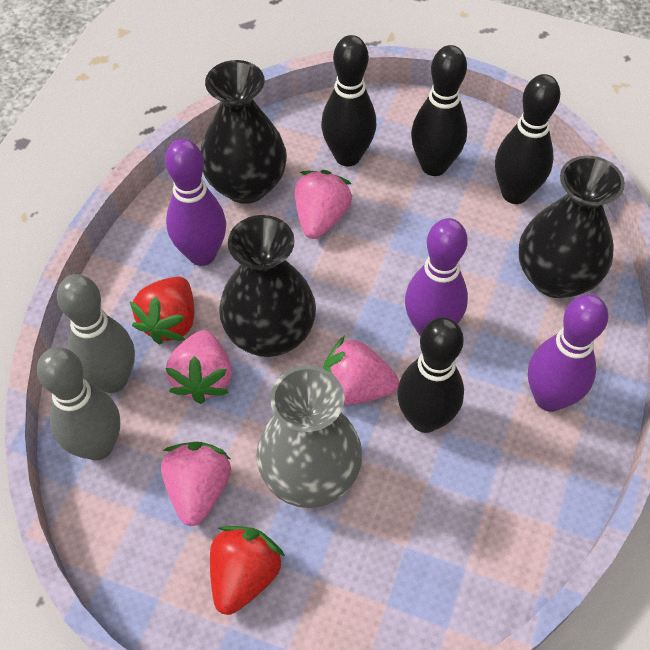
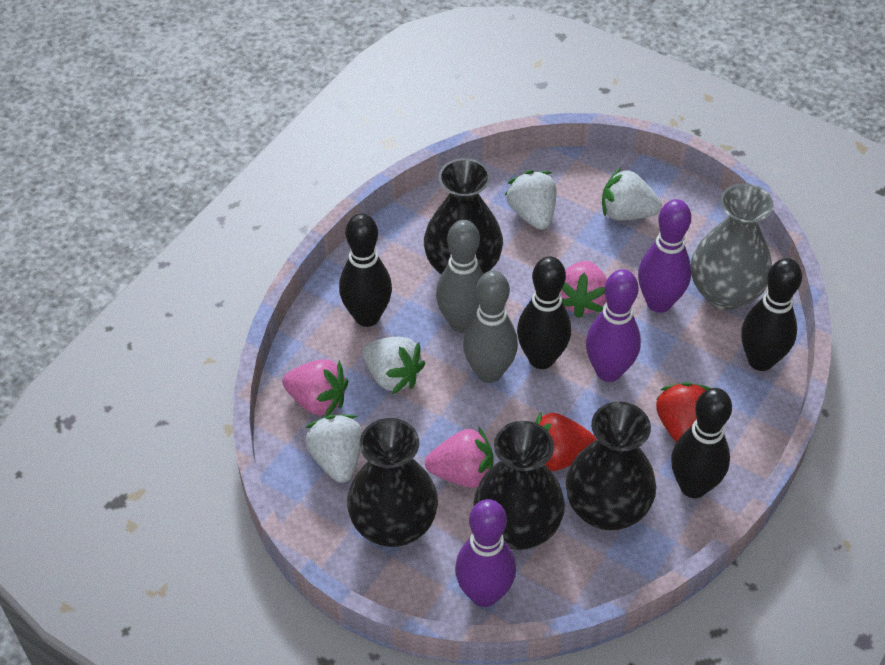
black vase: 3 -> 4
pink strawberry: 4 -> 3
white strawberry: 0 -> 4

